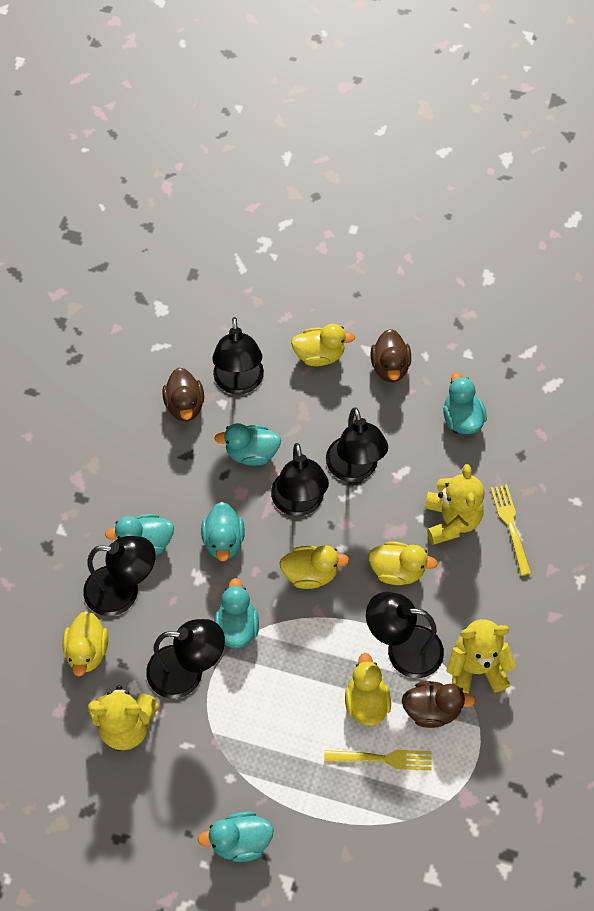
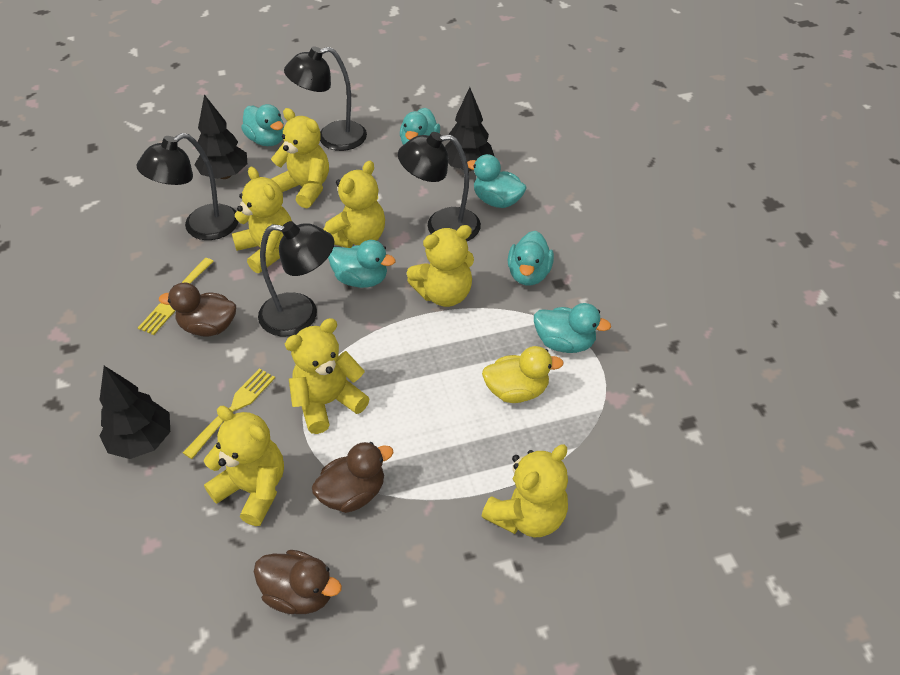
black lamp: 6 -> 4
black tree: 0 -> 3
yellow duck: 5 -> 1
yellow teddy bear: 3 -> 7

